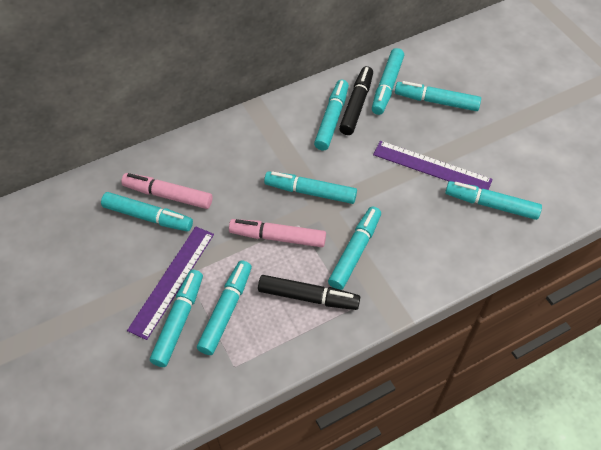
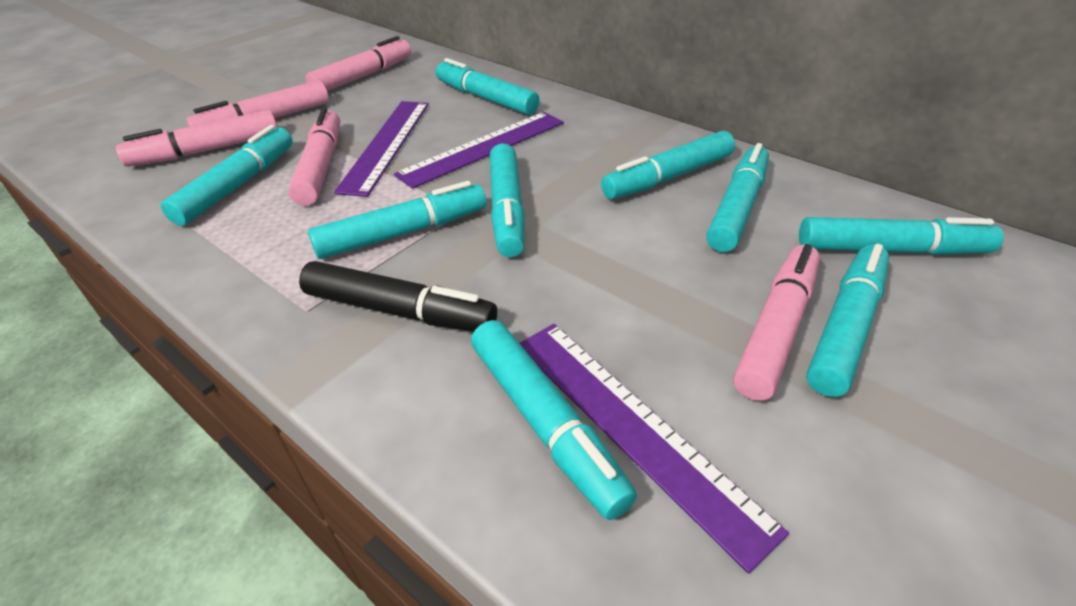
black marker: 2 -> 1
pink marker: 2 -> 5
purple ruler: 2 -> 3

